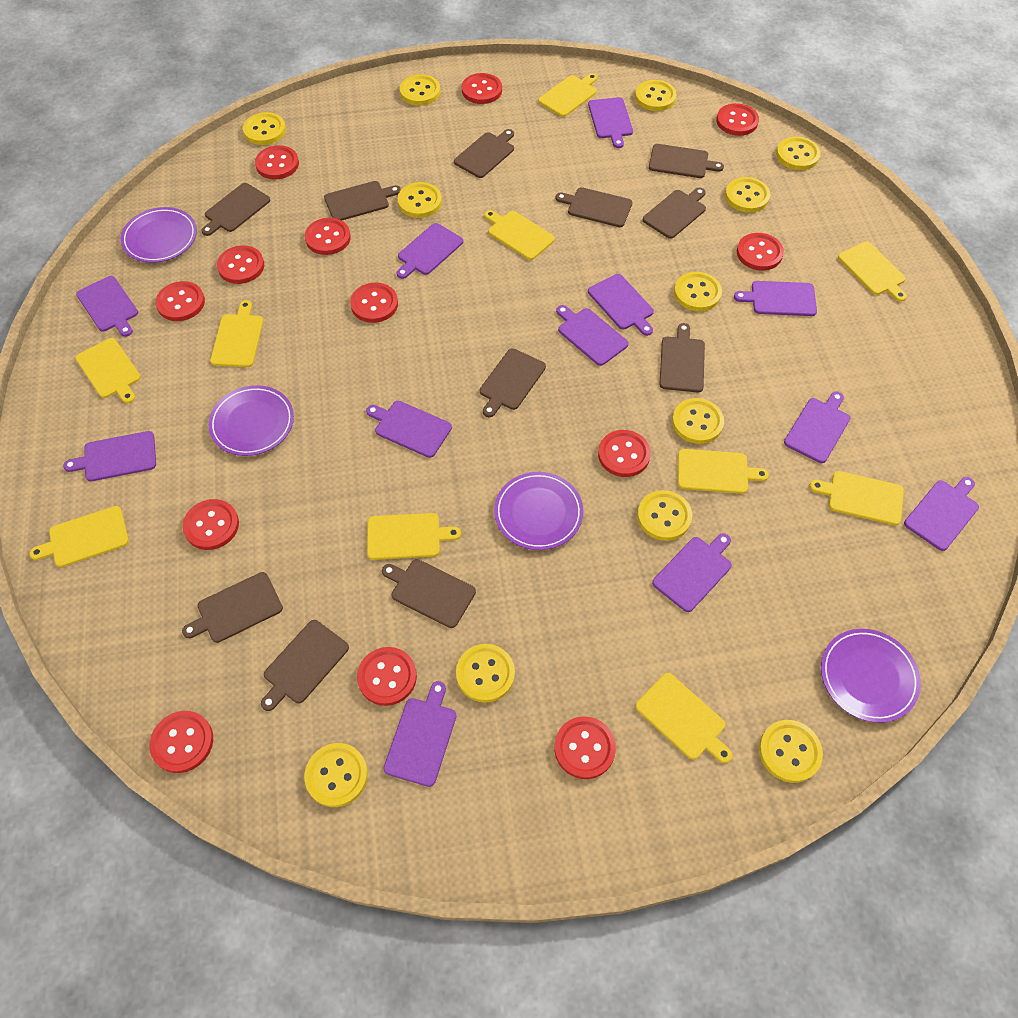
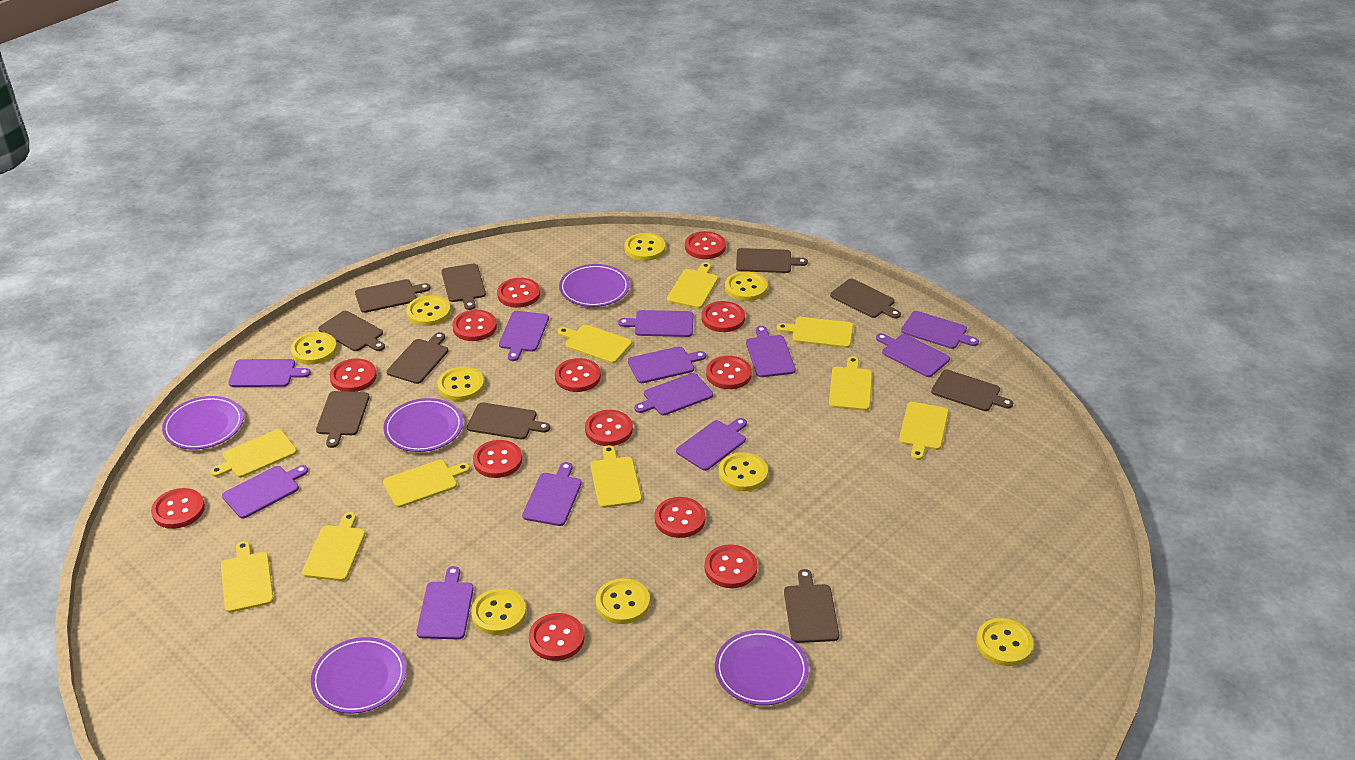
brown cutting board: 11 -> 10
purple plate: 4 -> 5
yellow button: 12 -> 9

